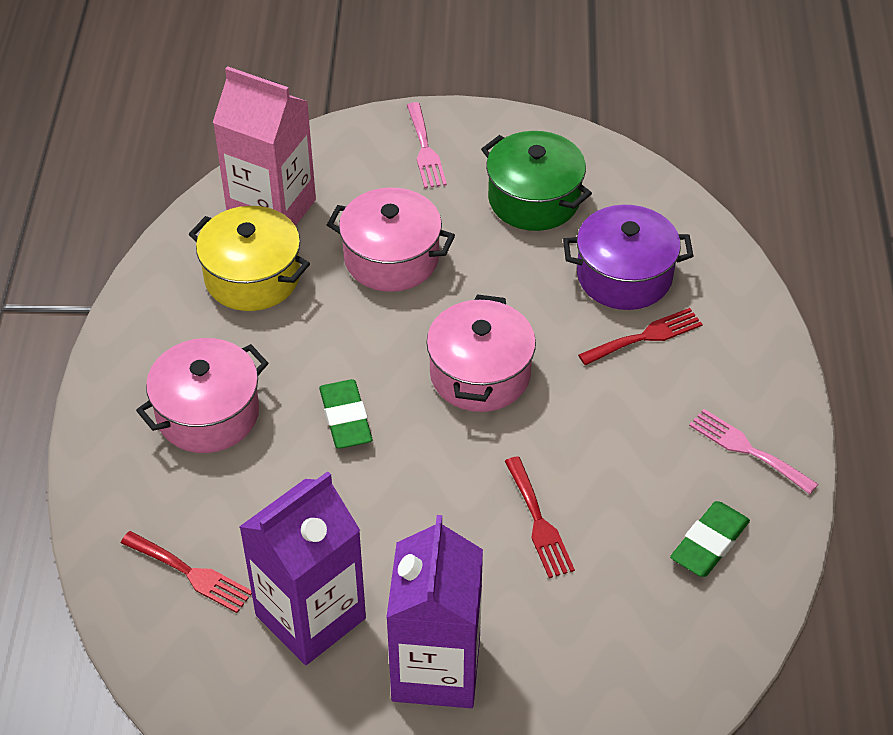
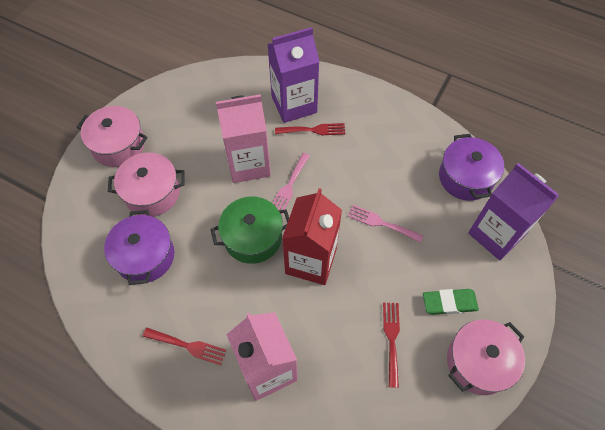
green eraser: 2 -> 1
pink carton: 1 -> 2
purple pot: 1 -> 2
red carton: 0 -> 1
yellow pot: 1 -> 0

